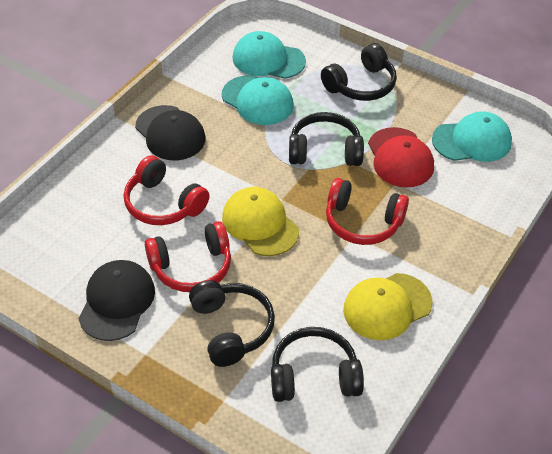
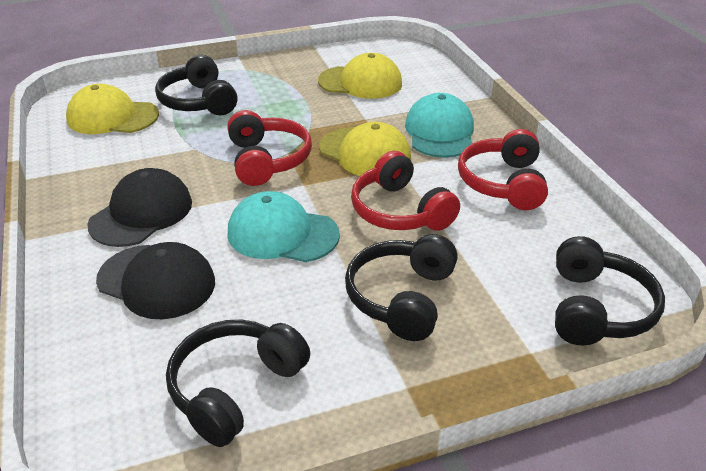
red cap: 1 -> 0
turquoise cap: 3 -> 2
yellow cap: 2 -> 3

